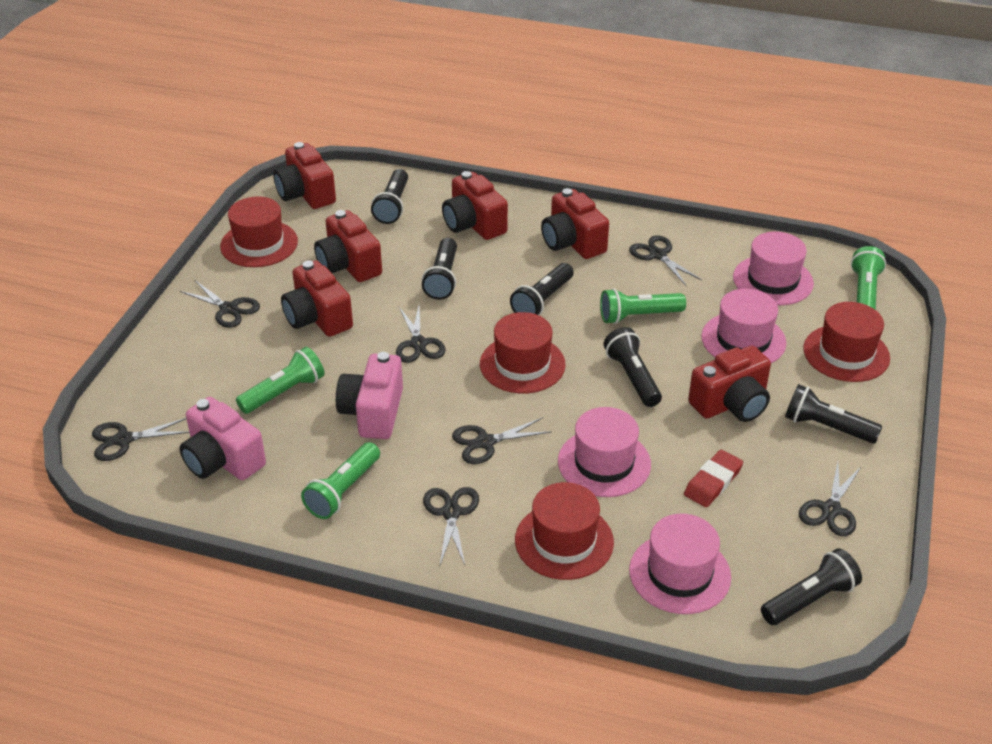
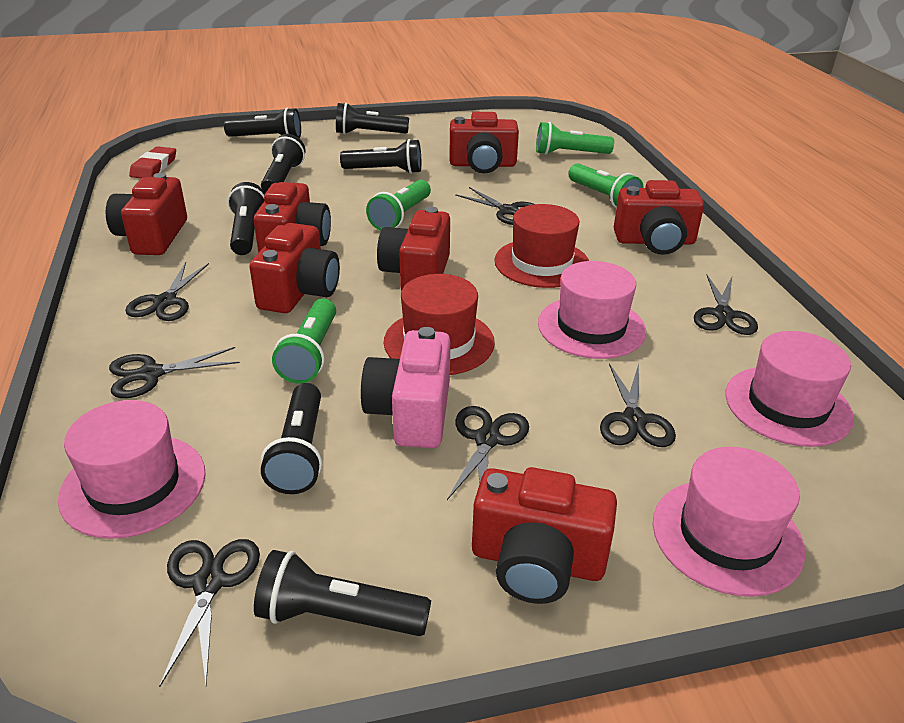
black flashlight: 6 -> 7
pink camera: 2 -> 1
red camera: 6 -> 7
red hat: 4 -> 2

